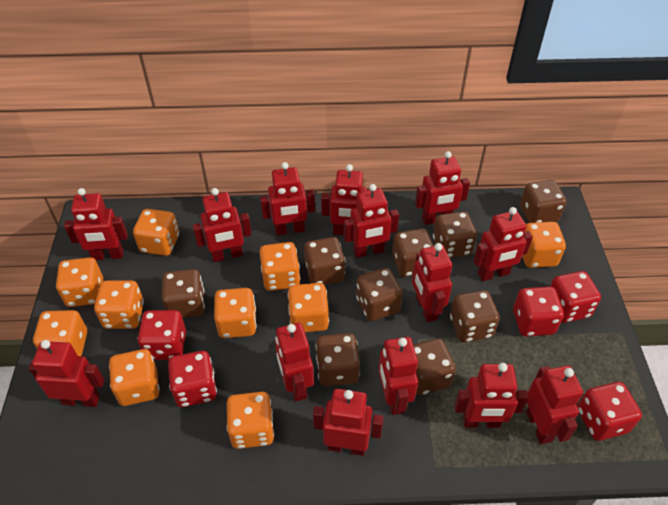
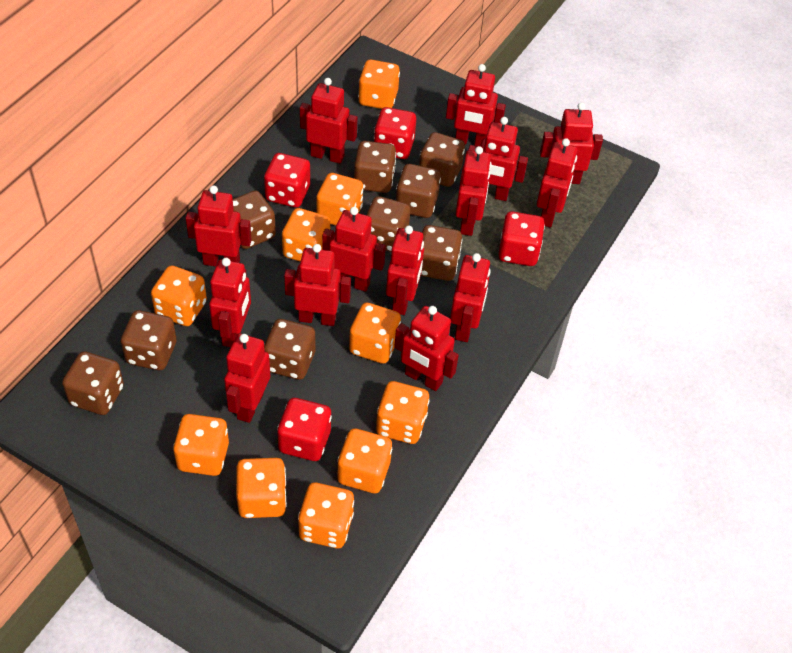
red dice: 5 -> 4

